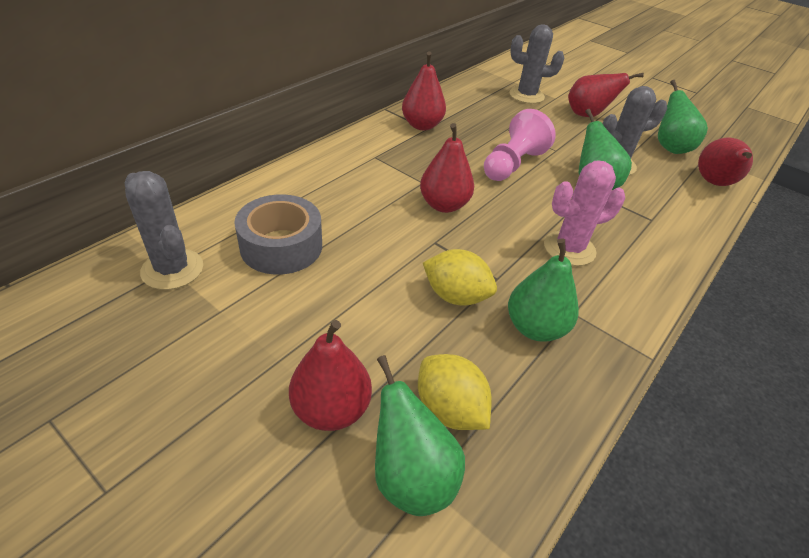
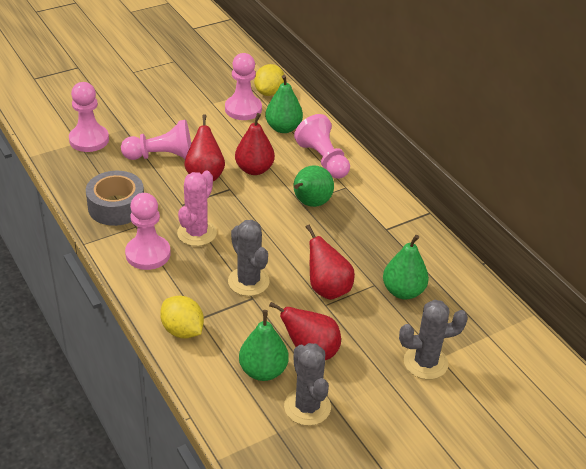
pink pawn: 1 -> 5
red pear: 5 -> 4

